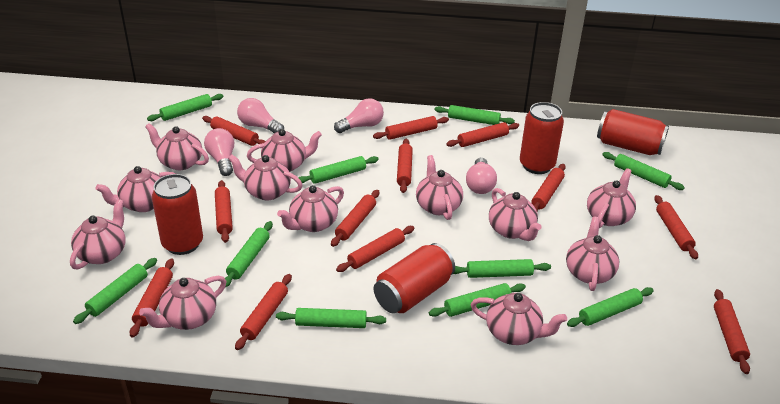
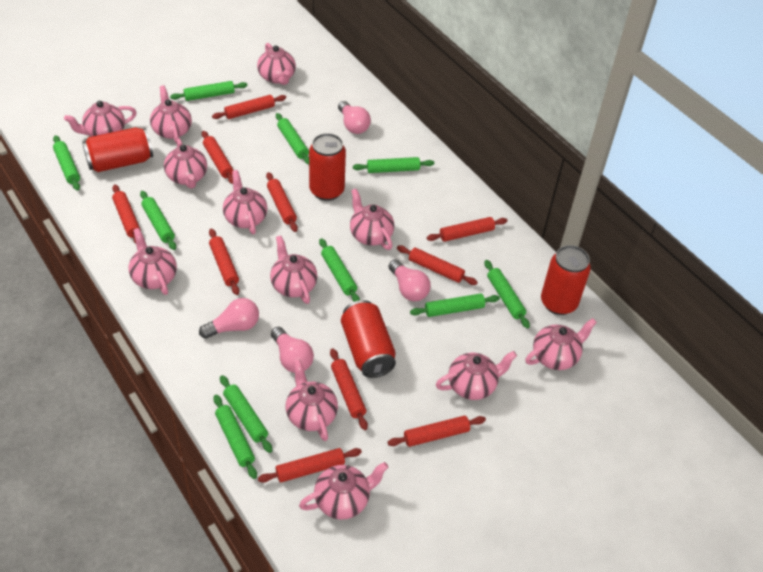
red rolling pin: 12 -> 10

